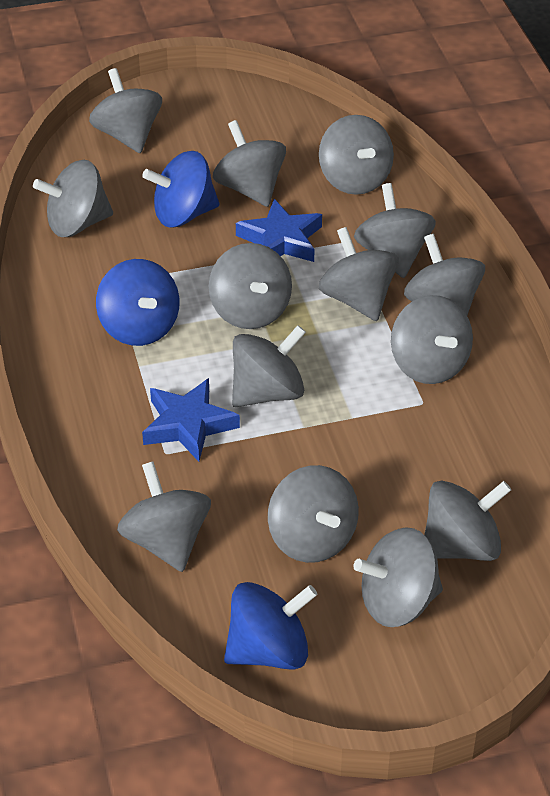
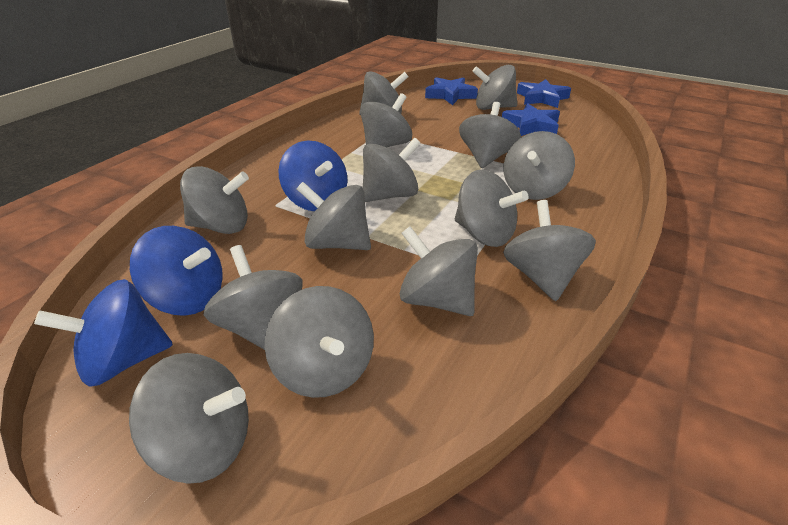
blue star: 2 -> 3

